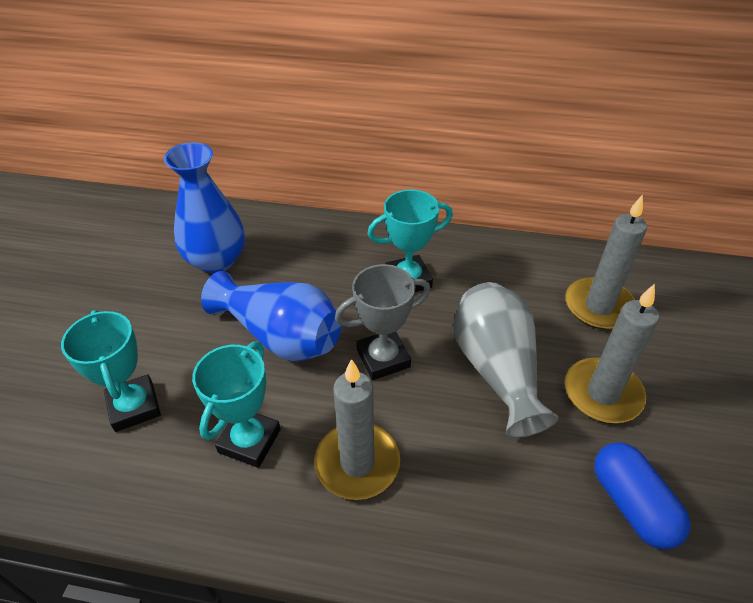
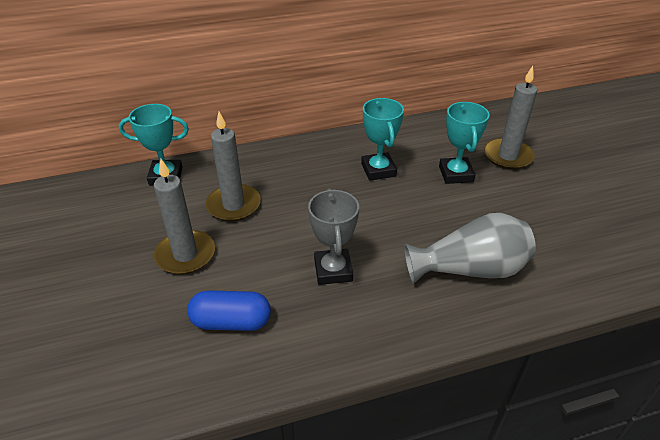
blue vase: 2 -> 0

